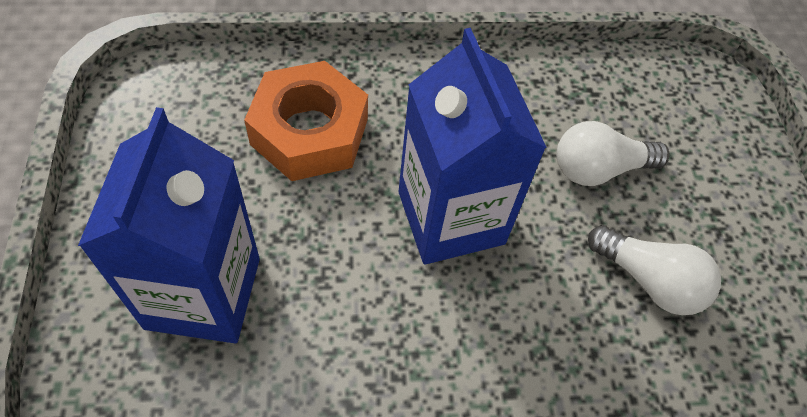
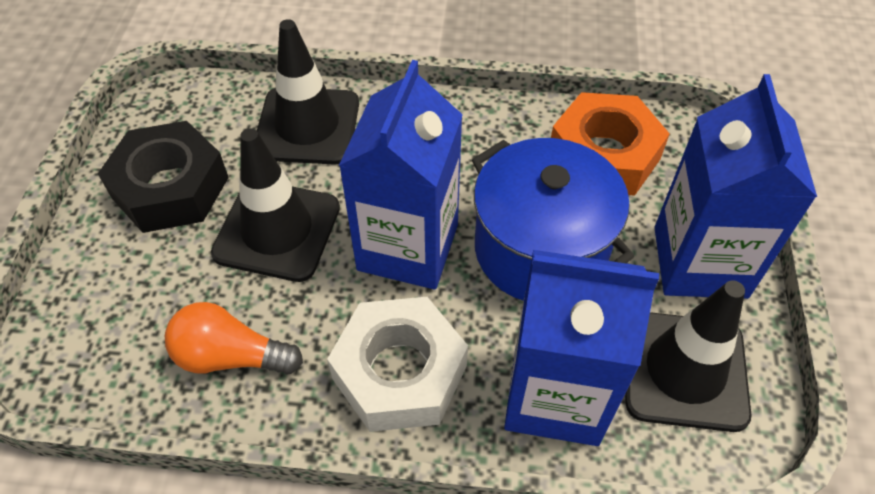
black nut: 0 -> 1
black traffic cone: 0 -> 3
blue carton: 2 -> 3
blue pot: 0 -> 1
orange light bulb: 0 -> 1
white light bulb: 2 -> 0
white nut: 0 -> 1

